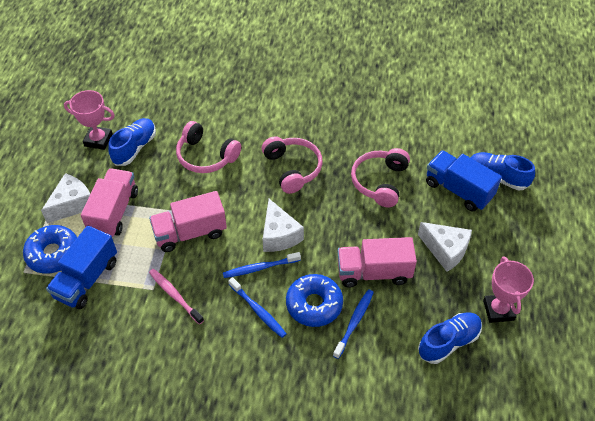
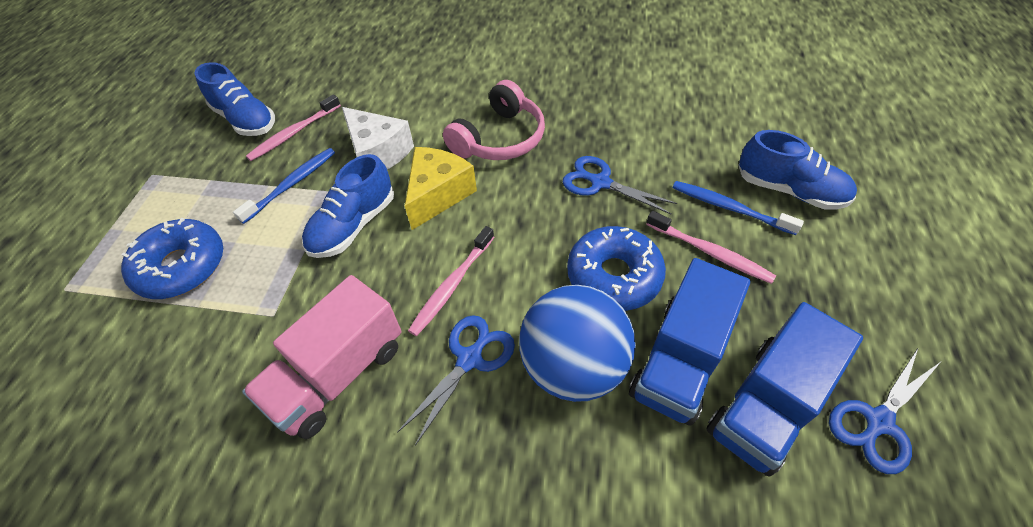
blue ball: 0 -> 1
blue scissors: 0 -> 3
blue toothbrush: 3 -> 2
pink headphones: 3 -> 1
pink toothbrush: 1 -> 3
pink trophy: 2 -> 0
pink truck: 3 -> 1
white cheese: 3 -> 1
yellow cheese: 0 -> 1

